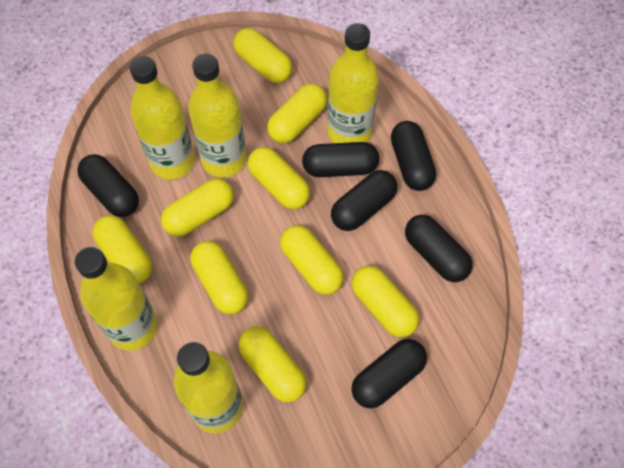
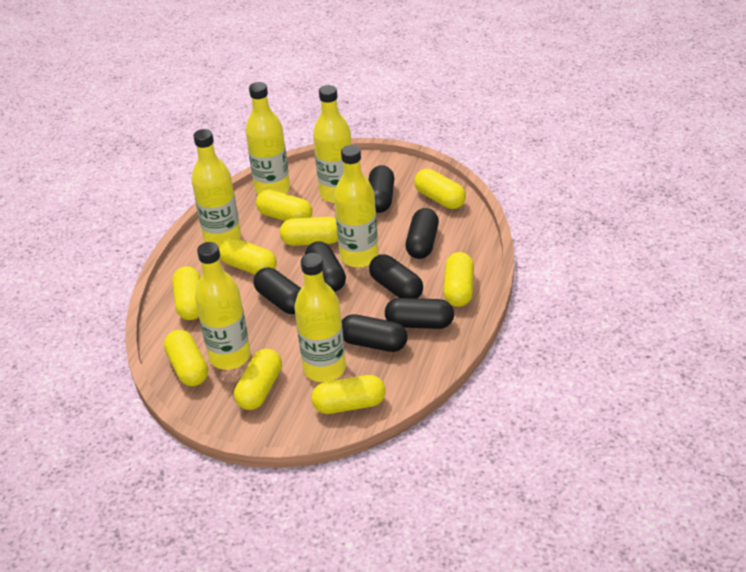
black capsule: 6 -> 7
yellow bottle: 5 -> 6

